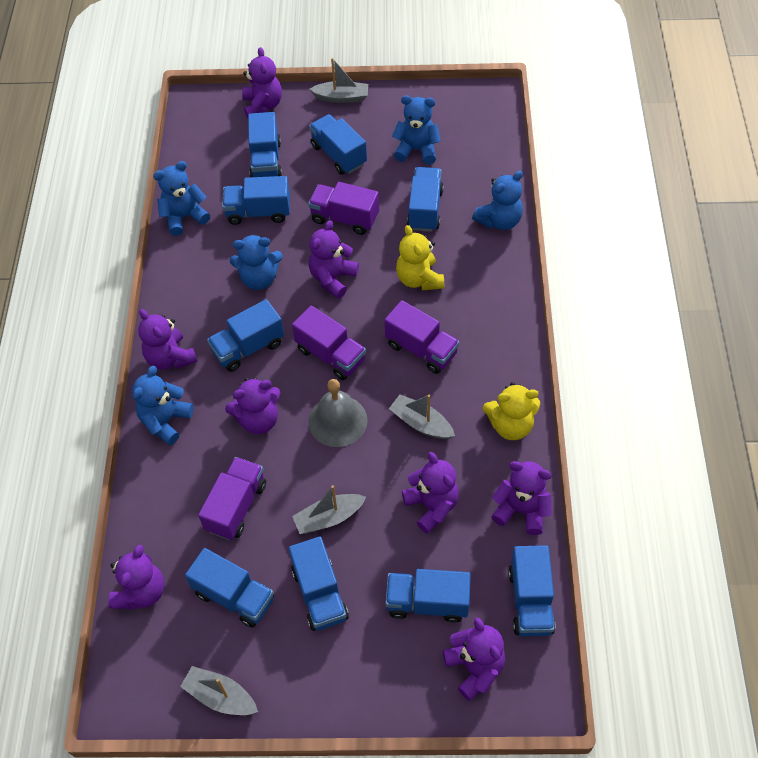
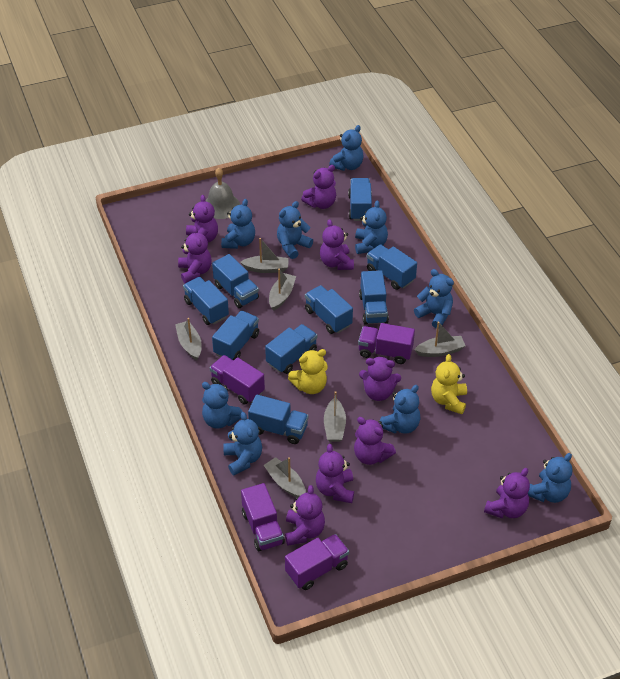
blue teddy bear: 5 -> 9
grey boat: 4 -> 6
purple teddy bear: 8 -> 9

